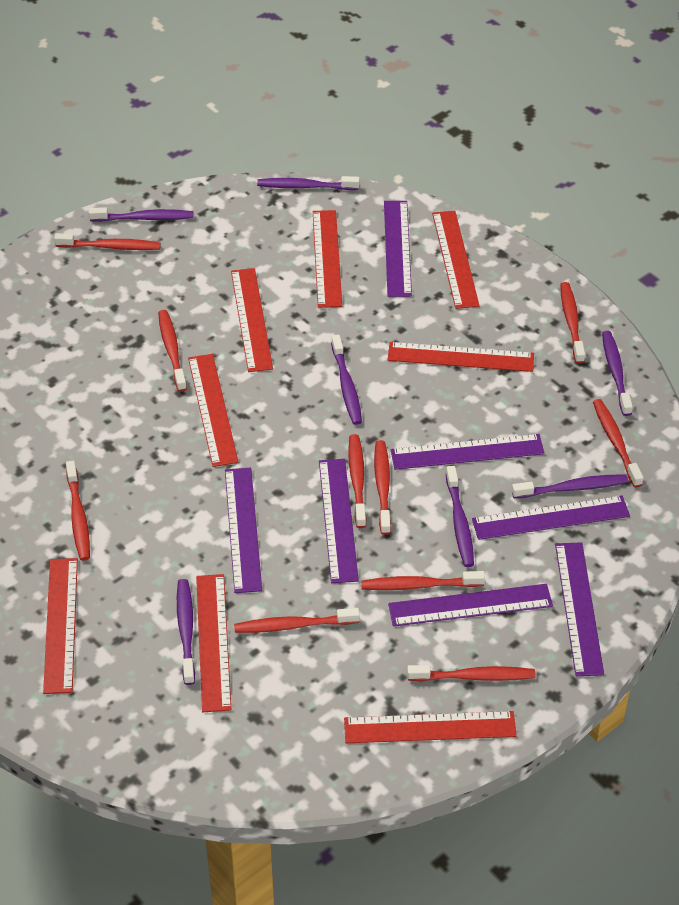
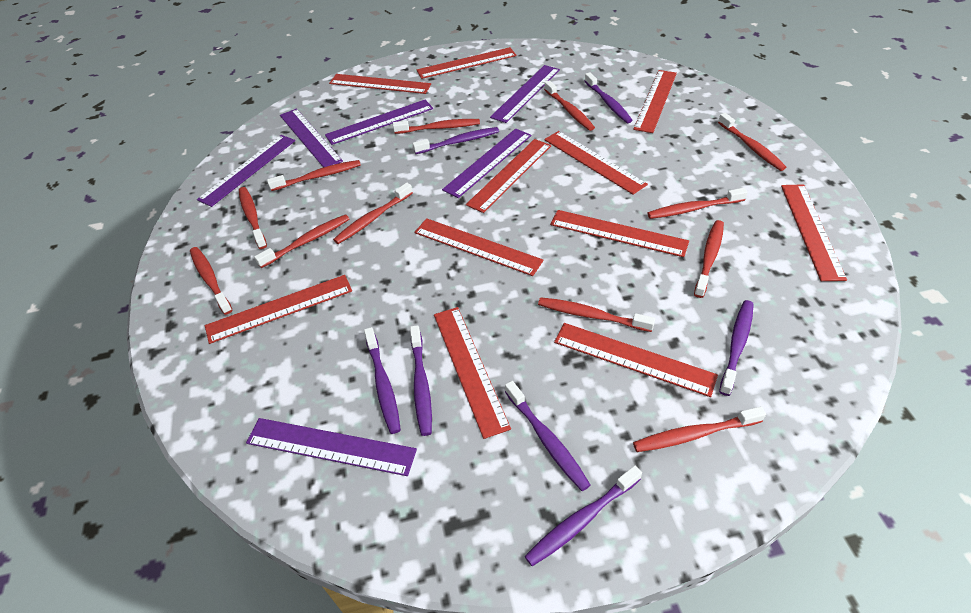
purple ruler: 7 -> 6
red ruler: 8 -> 11
red toothbrush: 10 -> 12

